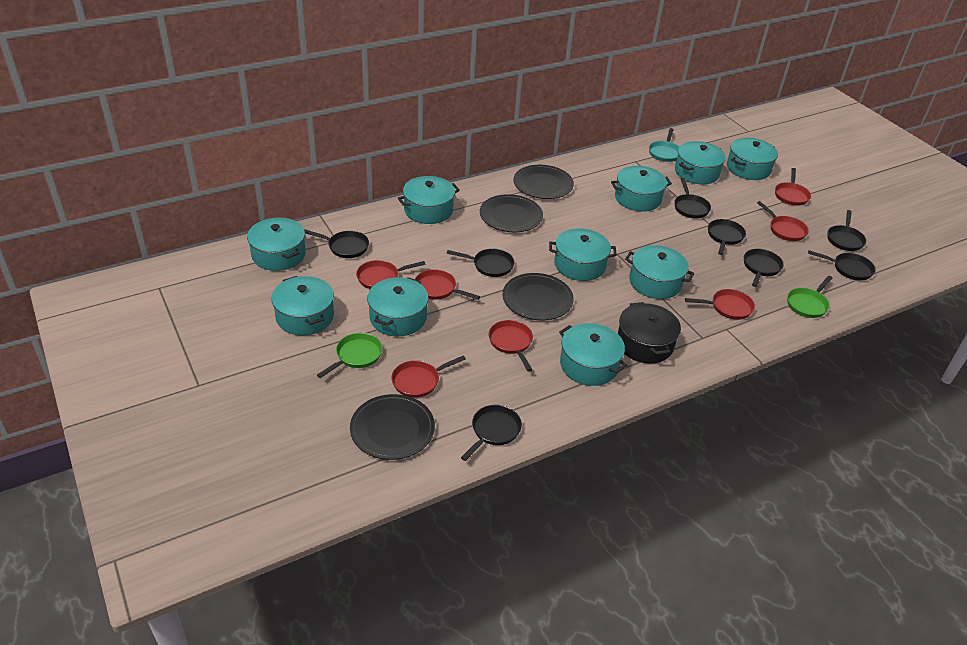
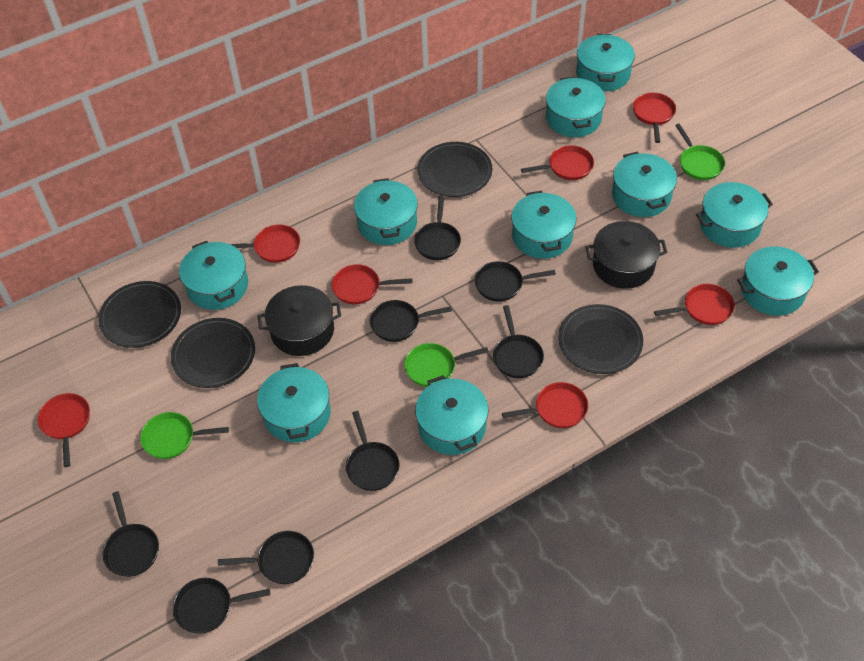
black pot: 1 -> 2
green pan: 2 -> 3
turquoise pan: 1 -> 0

